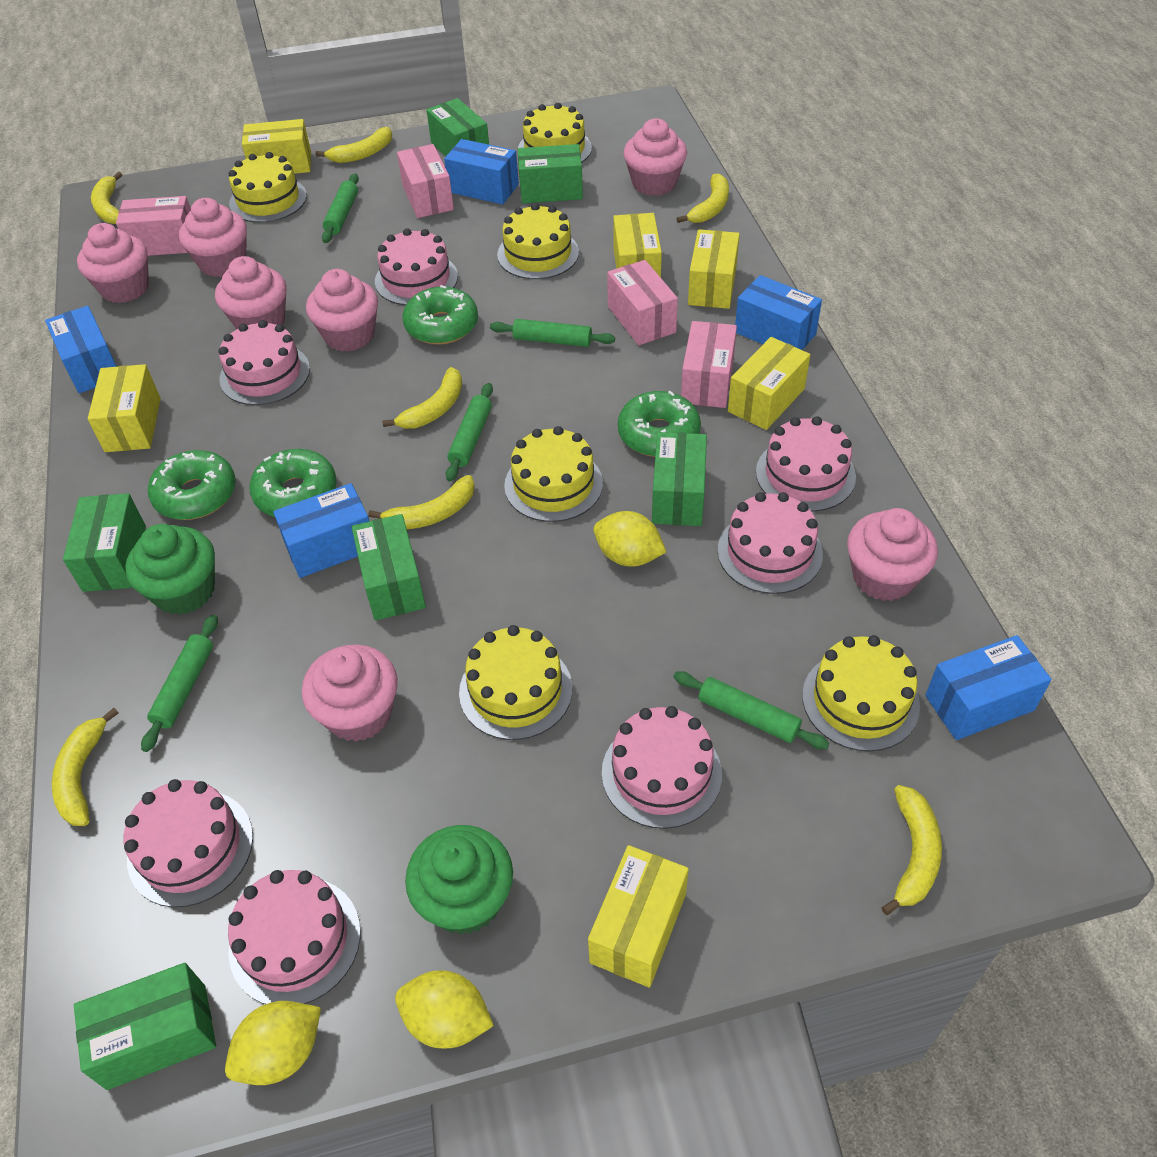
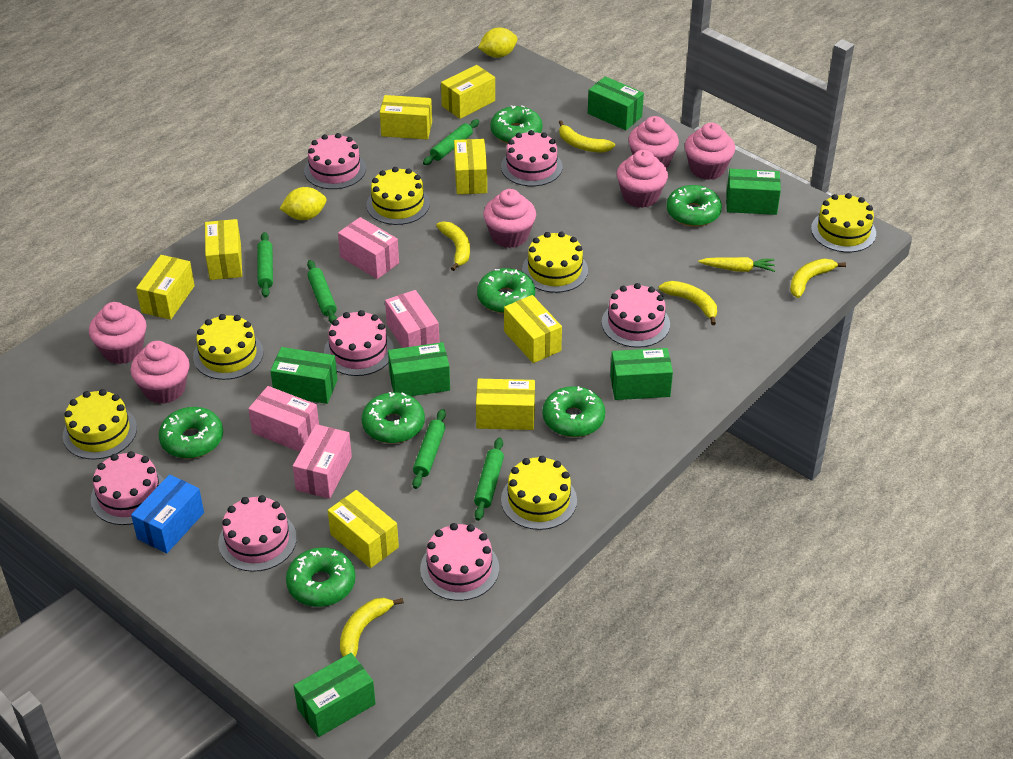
blue box: 5 -> 1
green cupcake: 2 -> 0
green donut: 4 -> 7
pink cupcake: 7 -> 6
yellow banana: 7 -> 5
yellow box: 6 -> 8
yellow carrot: 0 -> 1
yellow lemon: 3 -> 2

